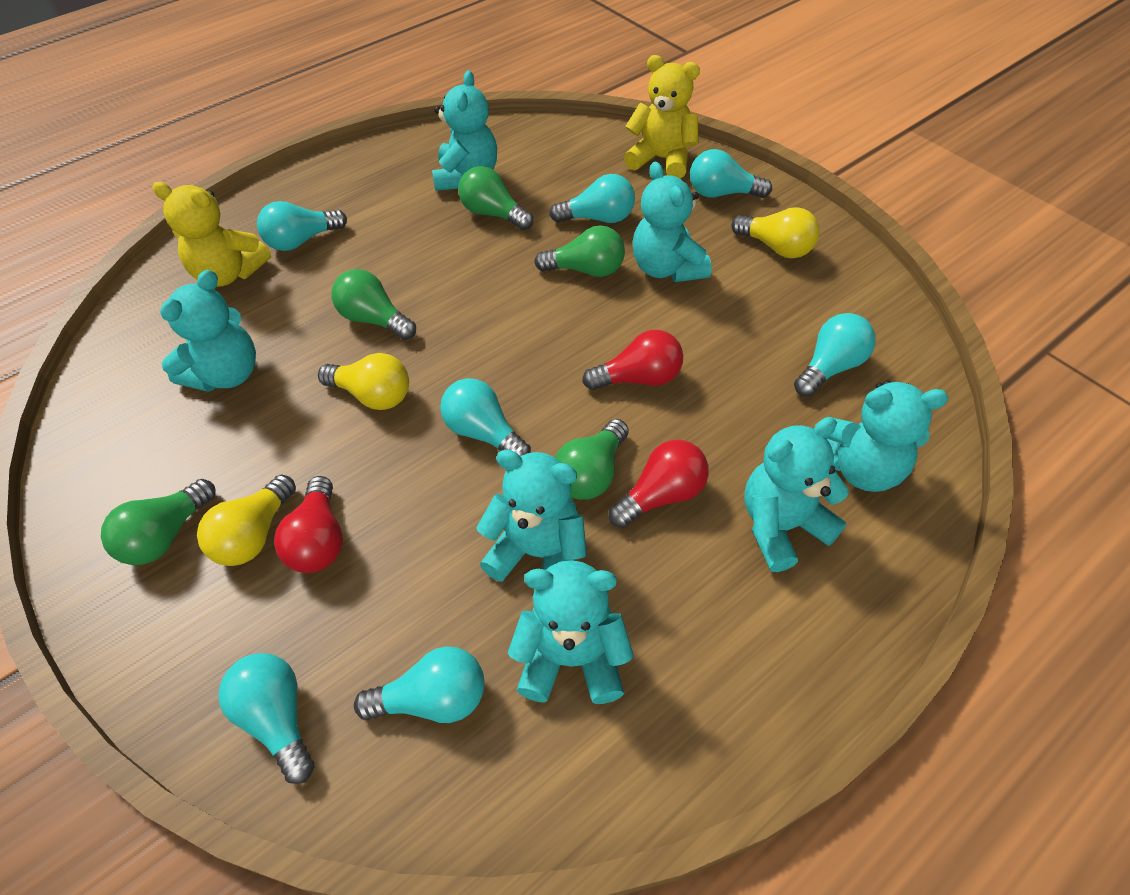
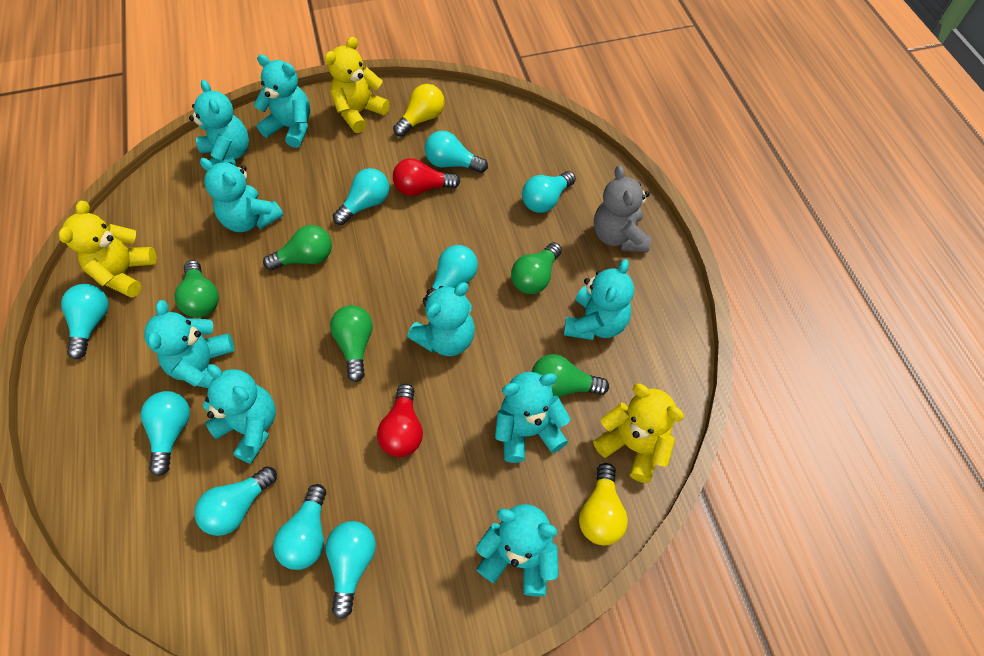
grey teddy bear: 0 -> 1
red light bulb: 3 -> 2
turquoise light bulb: 7 -> 9
turquoise teddy bear: 7 -> 9
yellow light bulb: 3 -> 2
yellow teddy bear: 2 -> 3

